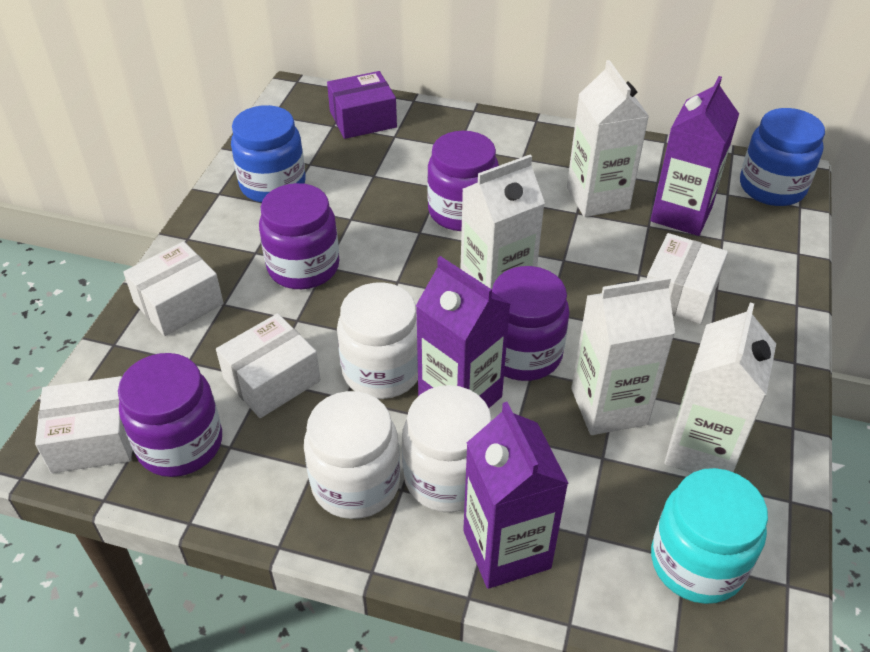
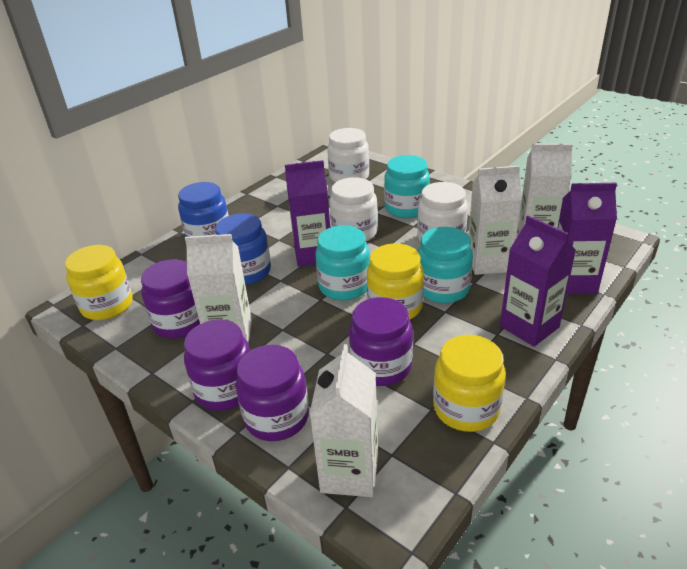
purple box: 1 -> 0
turquoise jar: 1 -> 3
white box: 4 -> 0
yellow jar: 0 -> 3

